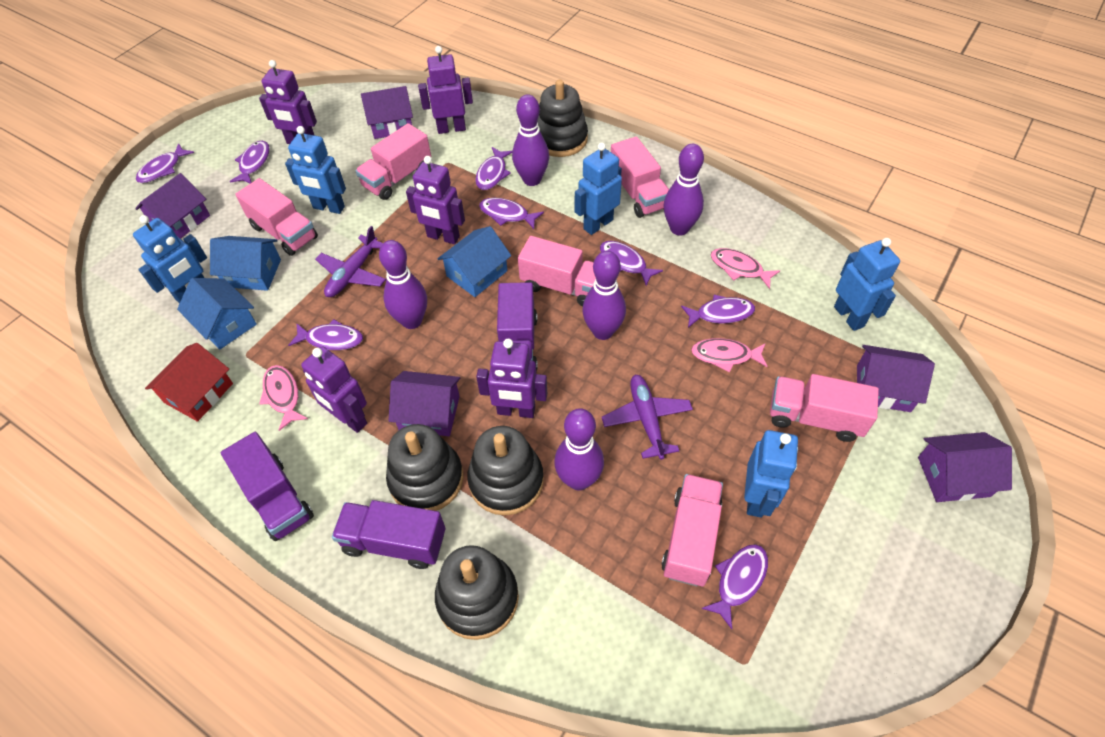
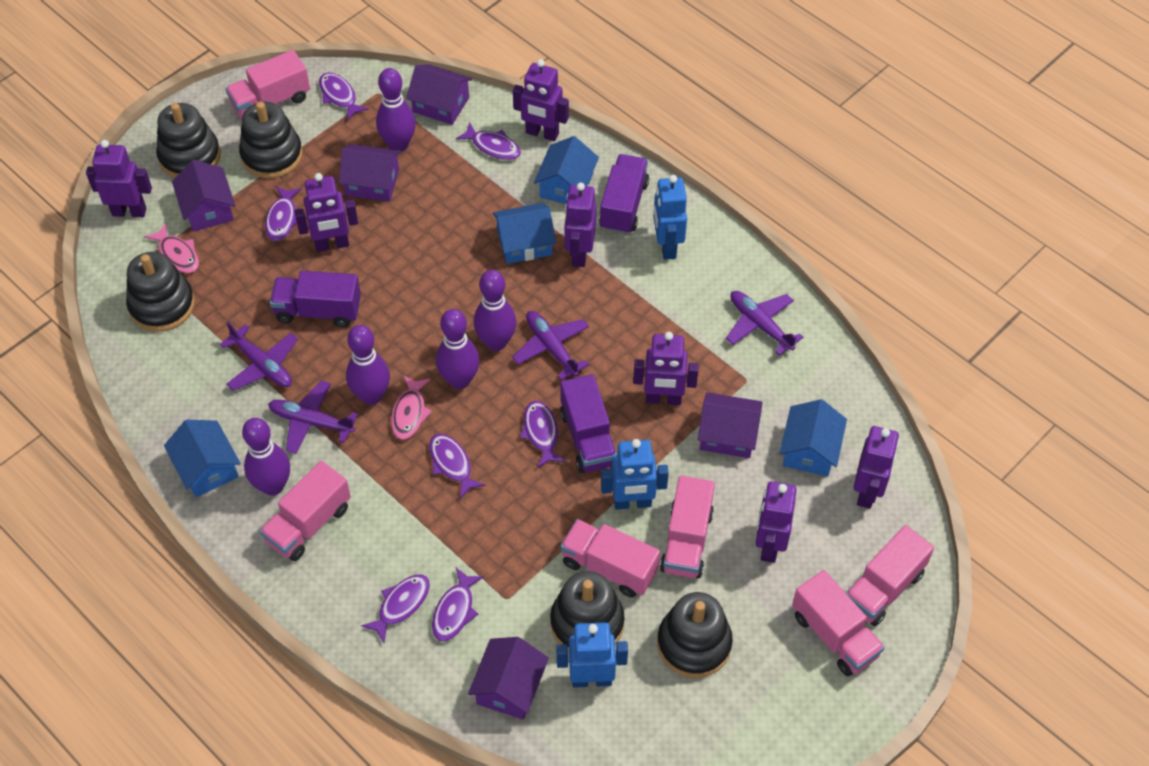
black stacking toy: 4 -> 5
blue house: 3 -> 4
blue robot: 5 -> 3
pink fish: 3 -> 2
purple fish: 8 -> 7
purple plane: 2 -> 4
purple robot: 5 -> 7
red house: 1 -> 0

